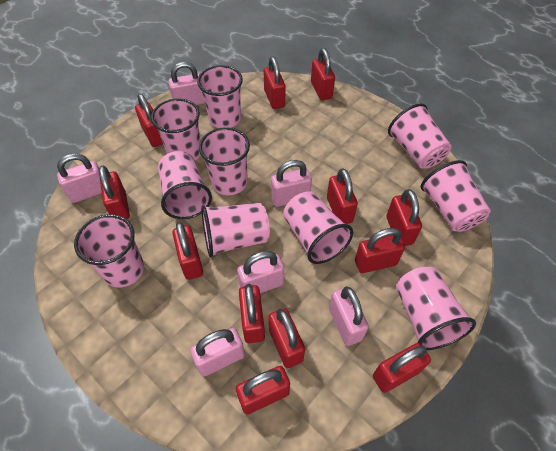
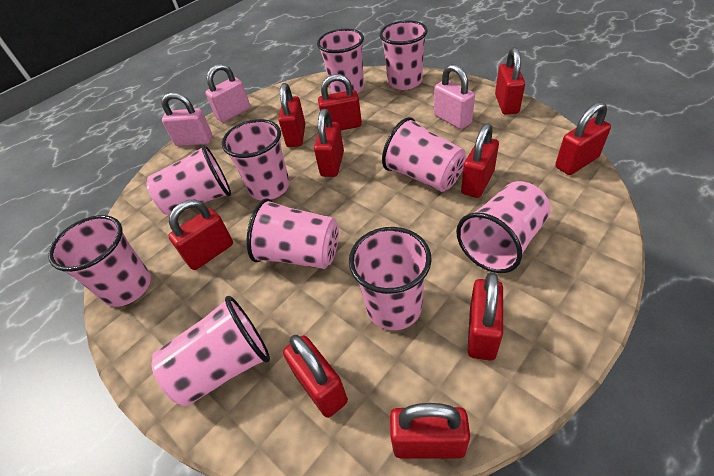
pink padlock: 6 -> 3
red padlock: 12 -> 10

